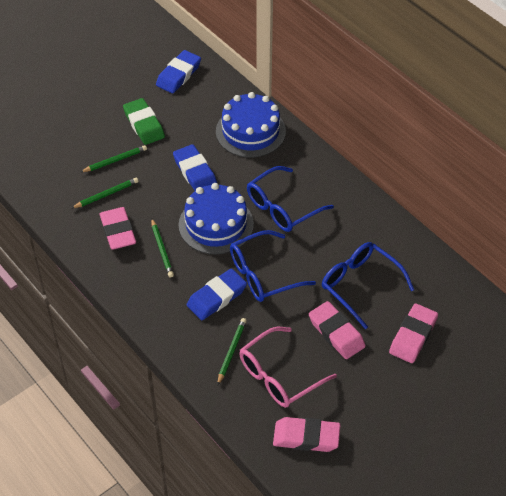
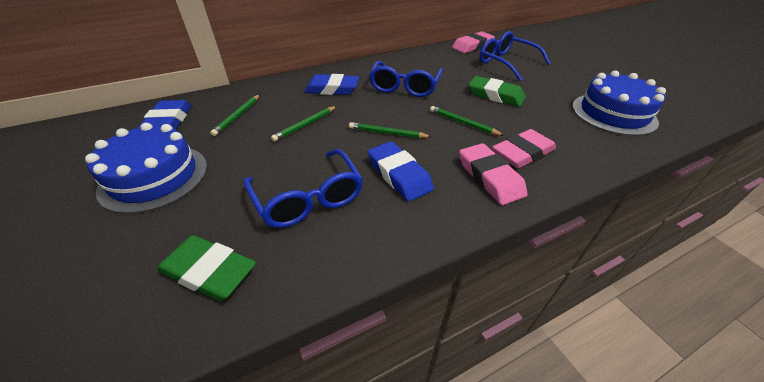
green eraser: 1 -> 2
pink eraser: 4 -> 3
pink glasses: 1 -> 0

